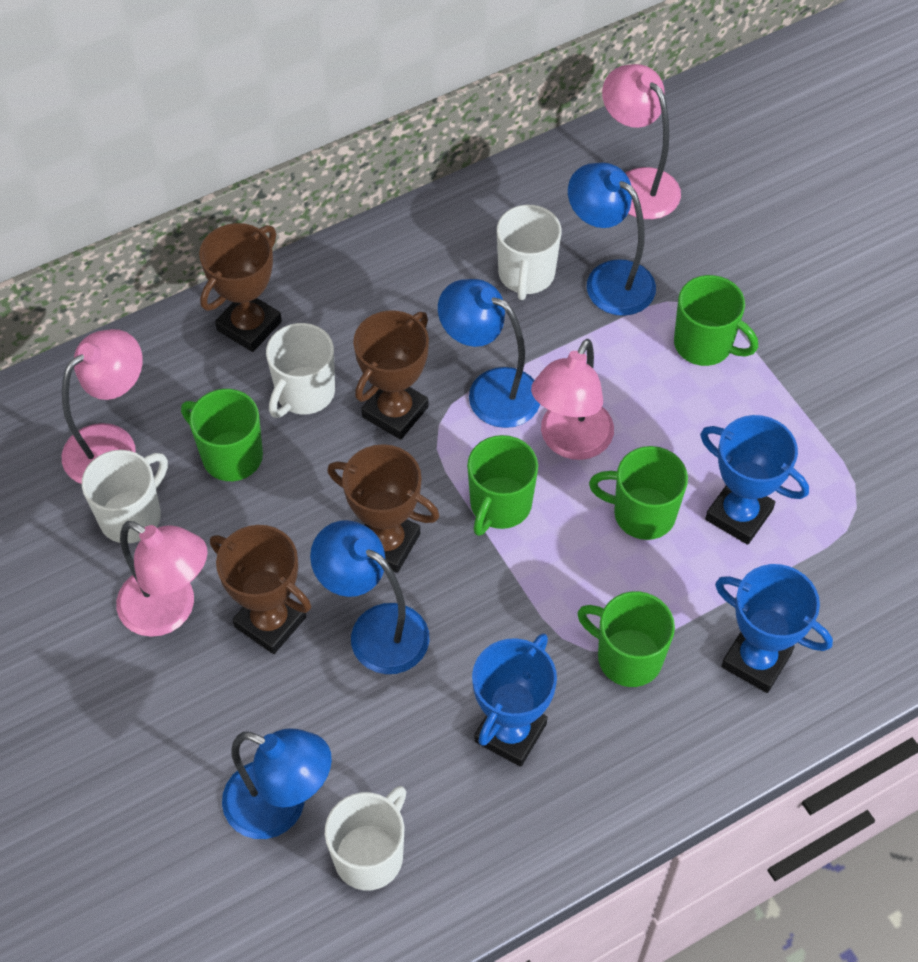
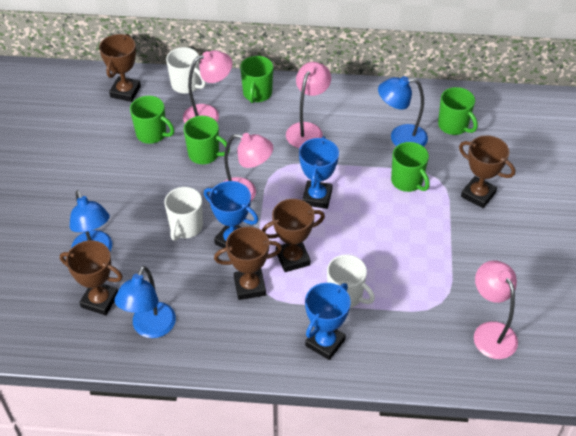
blue lamp: 4 -> 3
brown trophy: 4 -> 5
white mug: 4 -> 3

